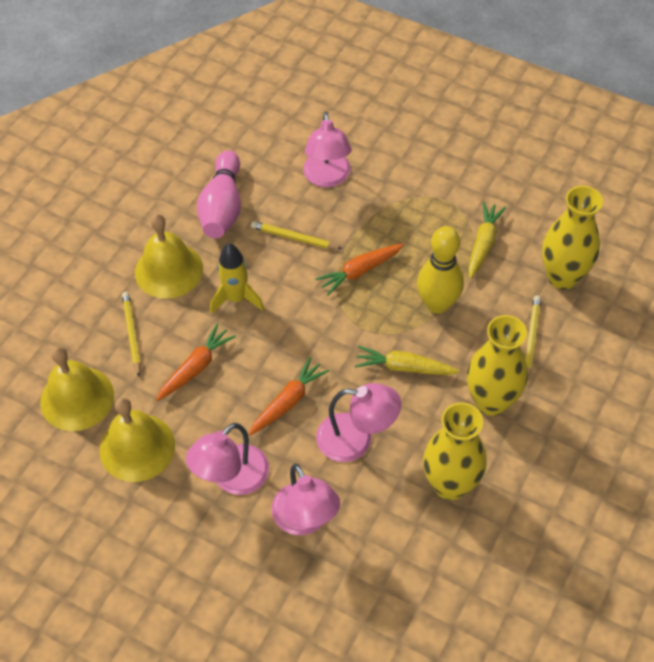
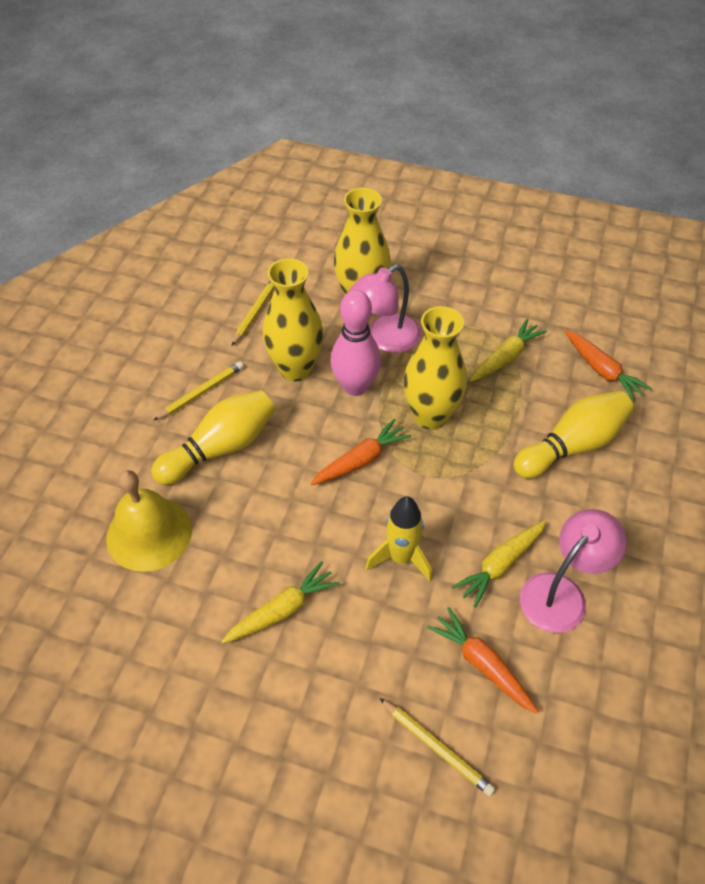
pink lamp: 4 -> 2
yellow bell: 3 -> 1
yellow bowling pin: 1 -> 2
yellow carrot: 2 -> 3

